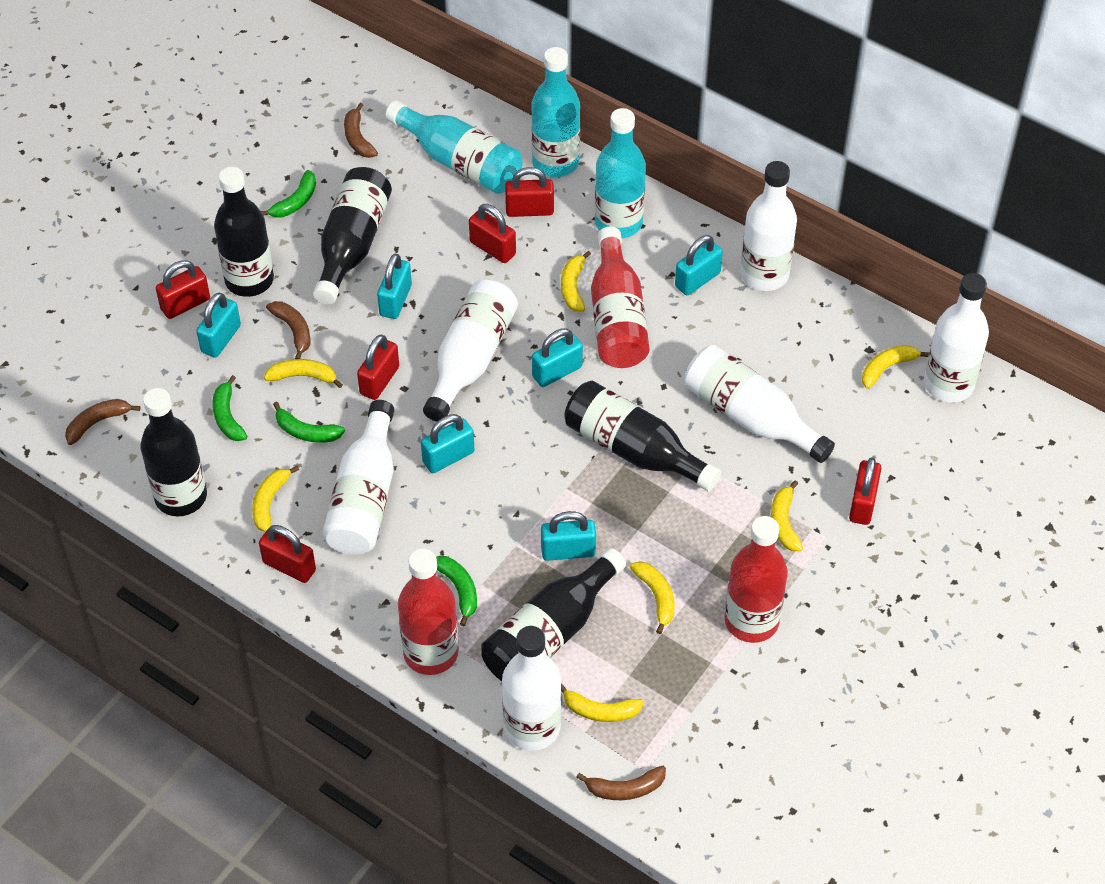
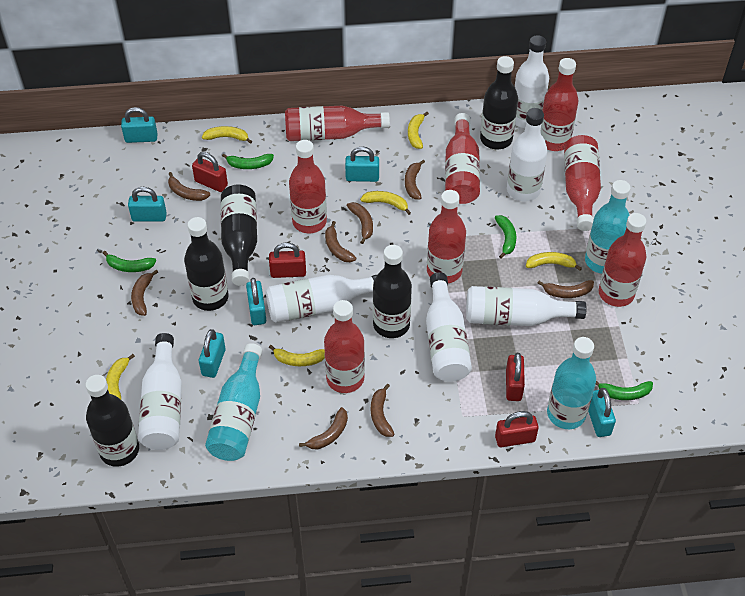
brown banana: 4 -> 8
red bottle: 3 -> 8
red padlock: 6 -> 4
yellow banana: 7 -> 6

